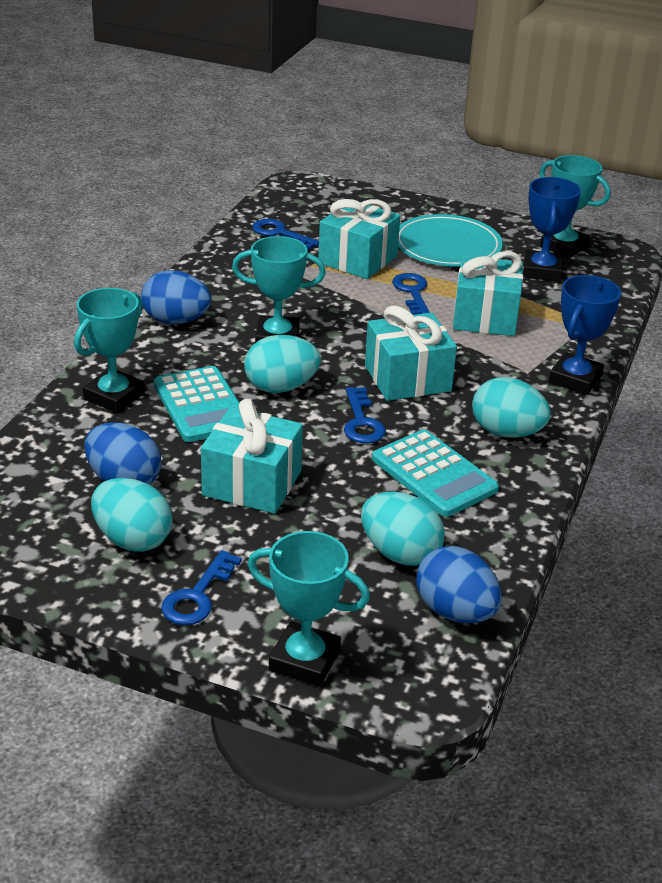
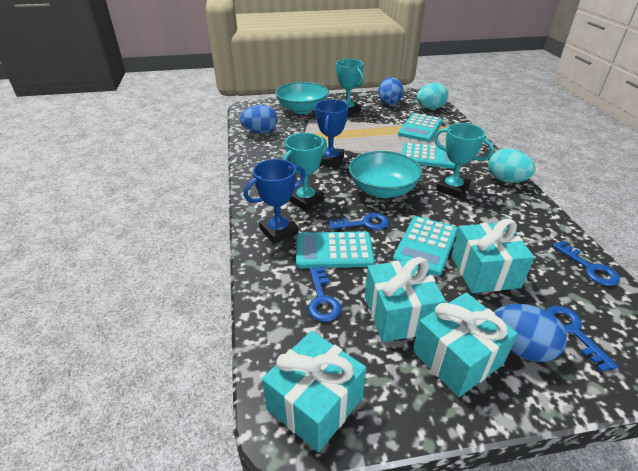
turquoise bowl: 0 -> 2
turquoise calculator: 2 -> 4
turquoise egg: 4 -> 2
turquoise plate: 1 -> 0
turquoise trophy: 4 -> 3

